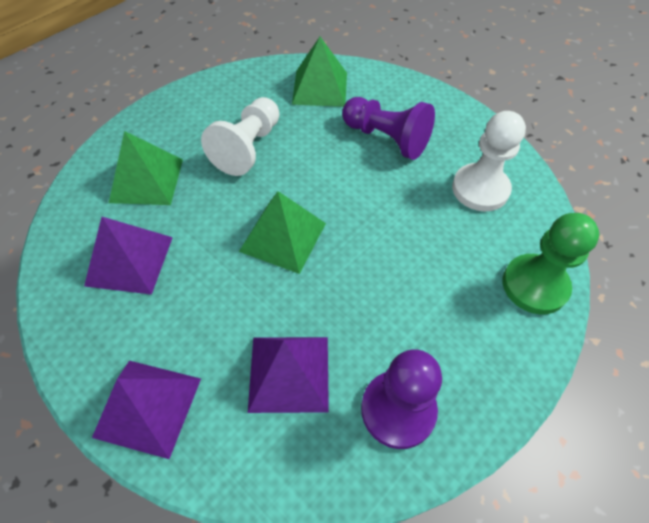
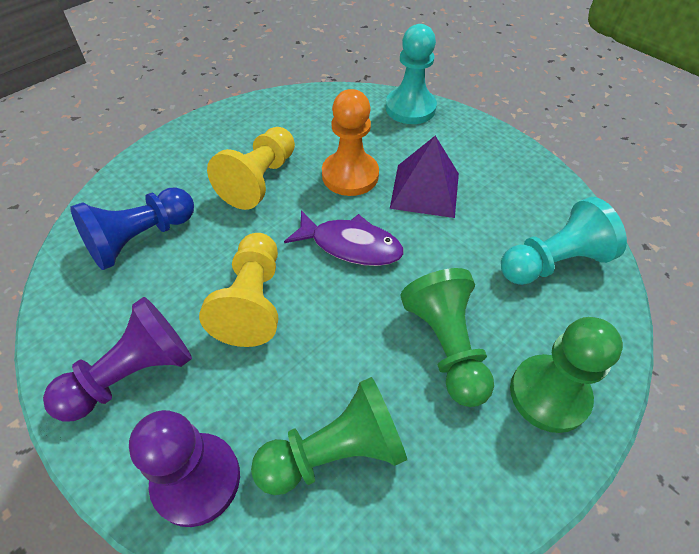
blue pawn: 0 -> 1
green pawn: 1 -> 3
green pyramid: 3 -> 0
orange pawn: 0 -> 1
purple fish: 0 -> 1
purple pyramid: 3 -> 1
turquoise pawn: 0 -> 2
white pawn: 2 -> 0
yellow pawn: 0 -> 2

